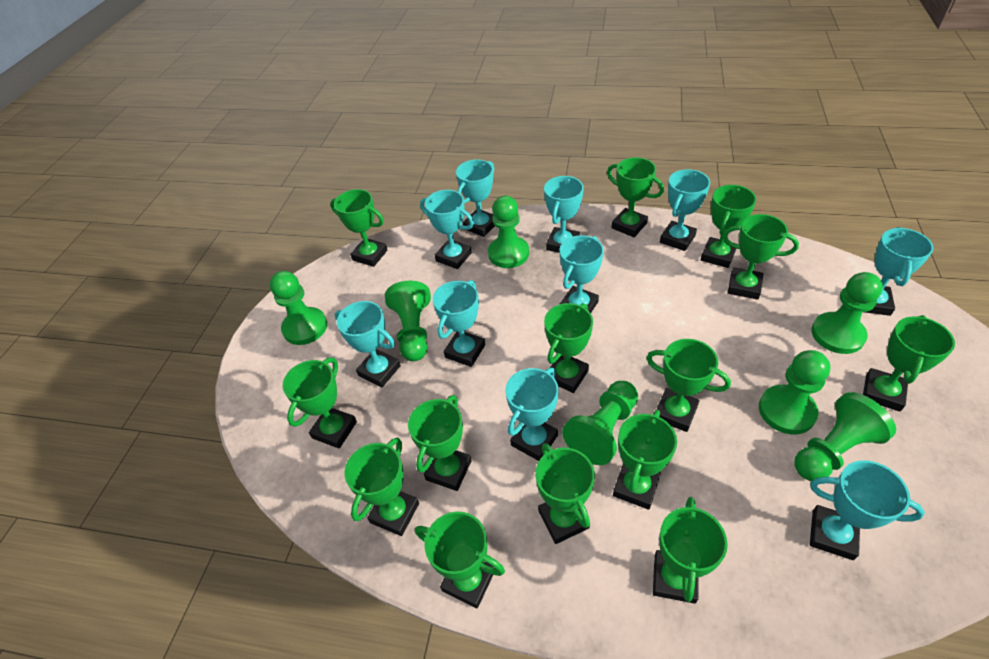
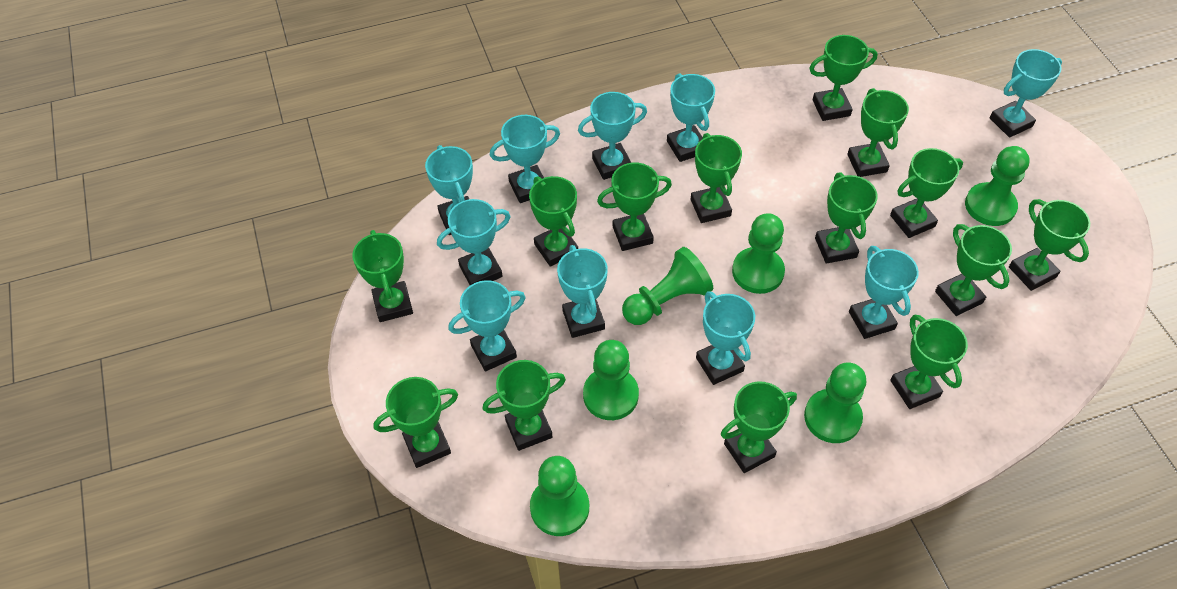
green pawn: 7 -> 6

